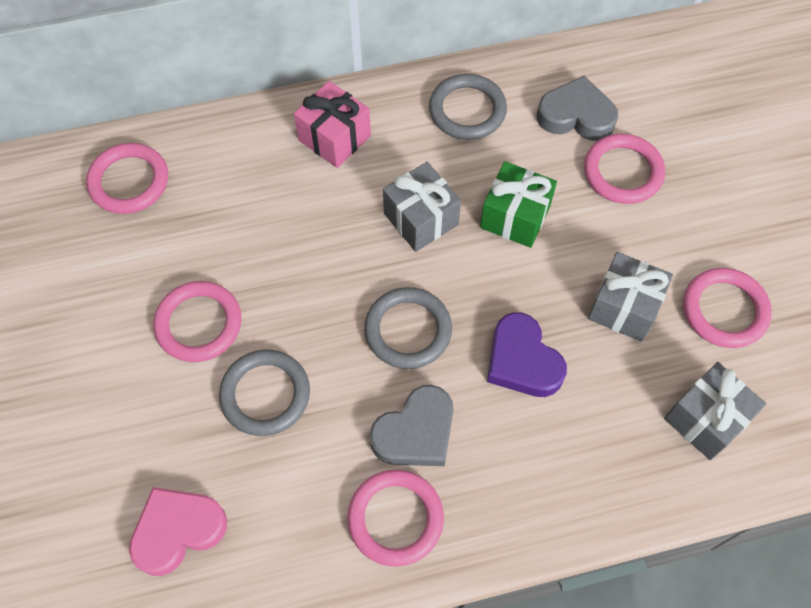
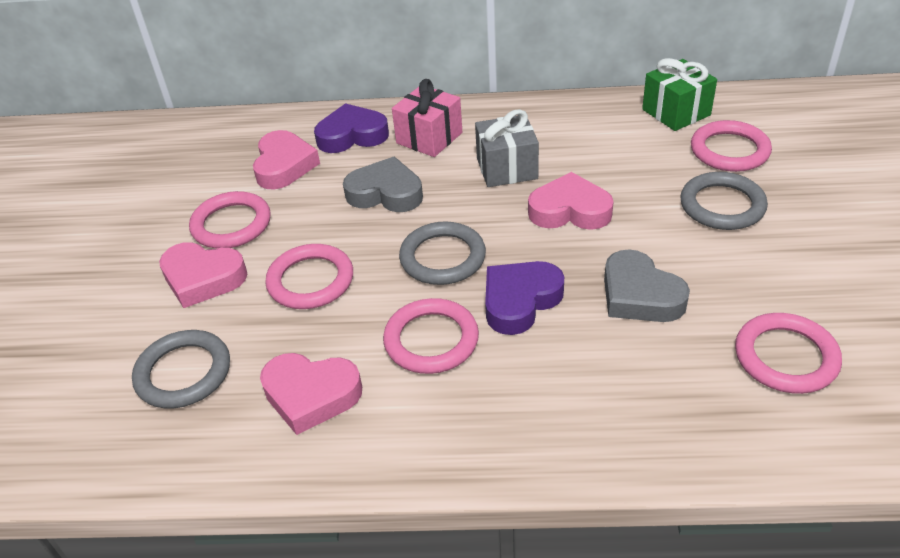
grey gift: 3 -> 1
pink heart: 1 -> 4
purple heart: 1 -> 2

